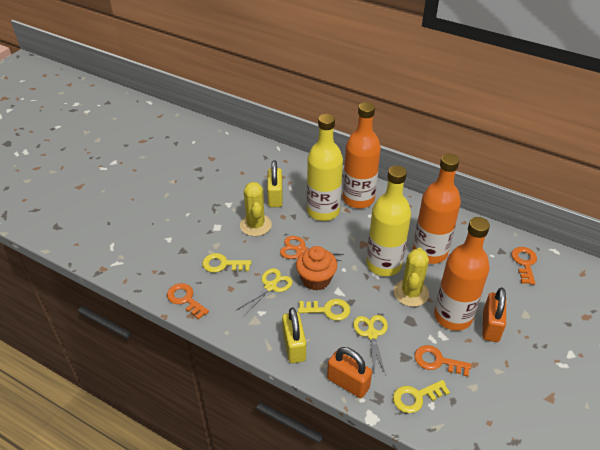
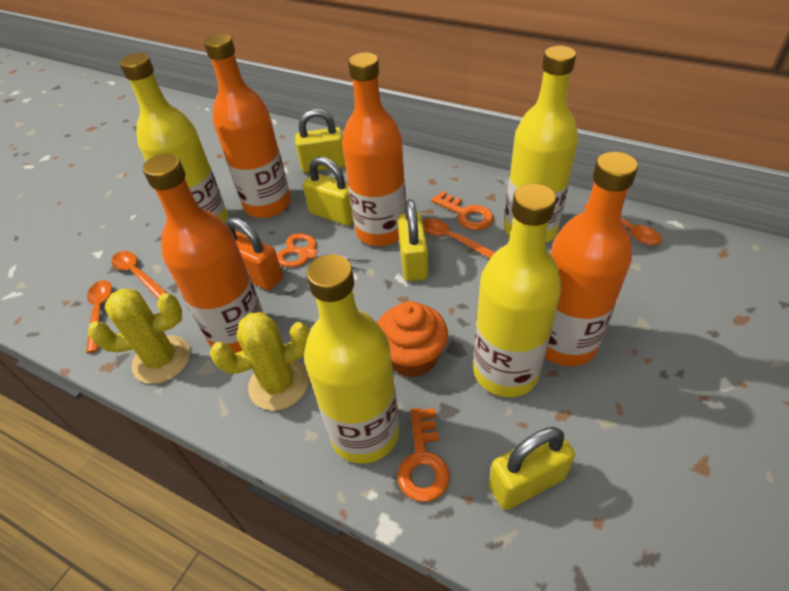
orange bottle: 3 -> 4
orange key: 3 -> 2
orange padlock: 2 -> 1
orange spoon: 0 -> 4
yellow bottle: 2 -> 4
yellow key: 3 -> 0
yellow padlock: 2 -> 4
yellow scissors: 2 -> 0

